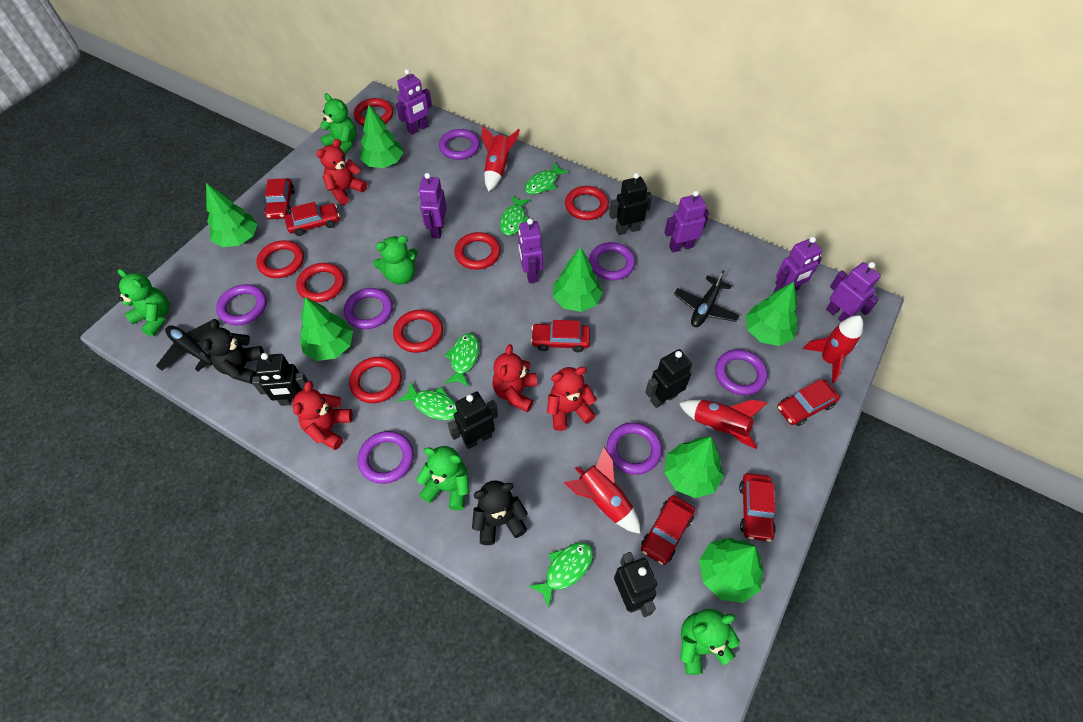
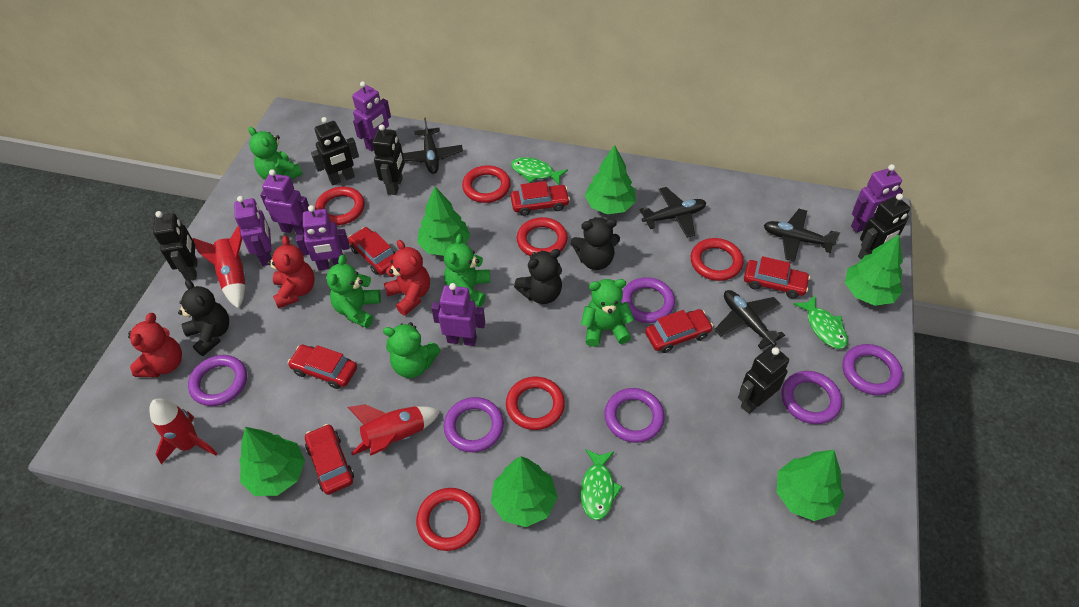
black plane: 2 -> 4
black teddy bear: 2 -> 3
green fish: 5 -> 3
green tree: 7 -> 6
purple ring: 7 -> 6
red ring: 7 -> 6
red rocket: 4 -> 3
red teddy bear: 4 -> 3

